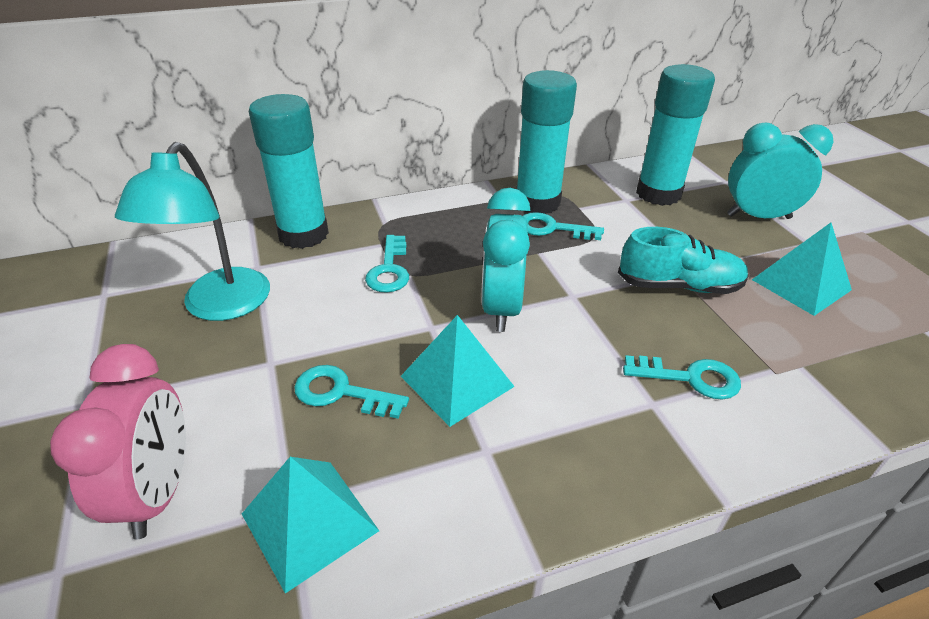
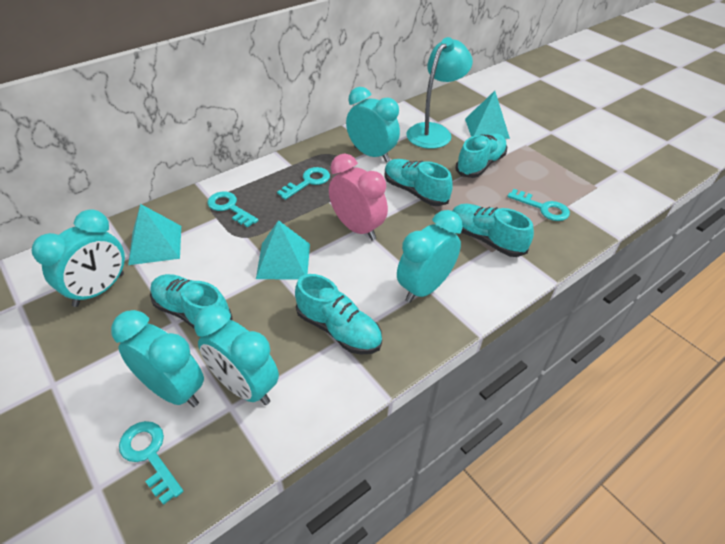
turquoise clock: 2 -> 5
turquoise glue stick: 3 -> 0
turquoise shoe: 1 -> 5

